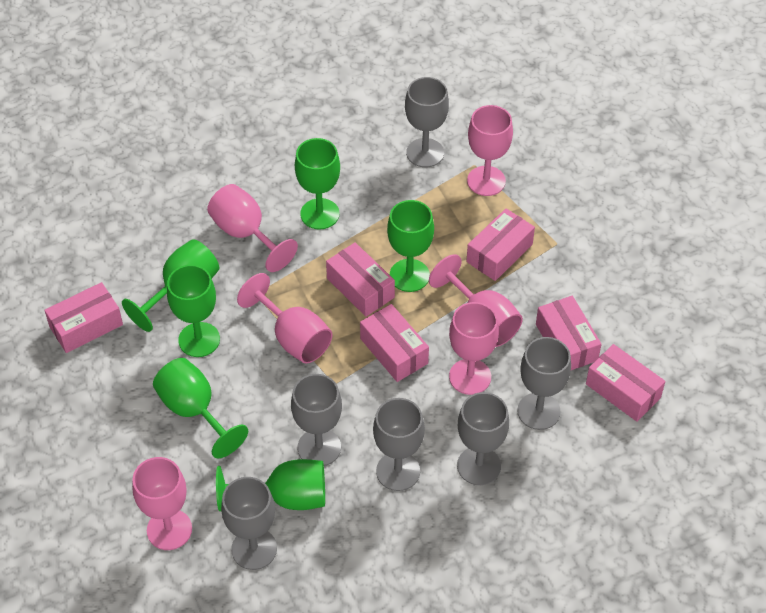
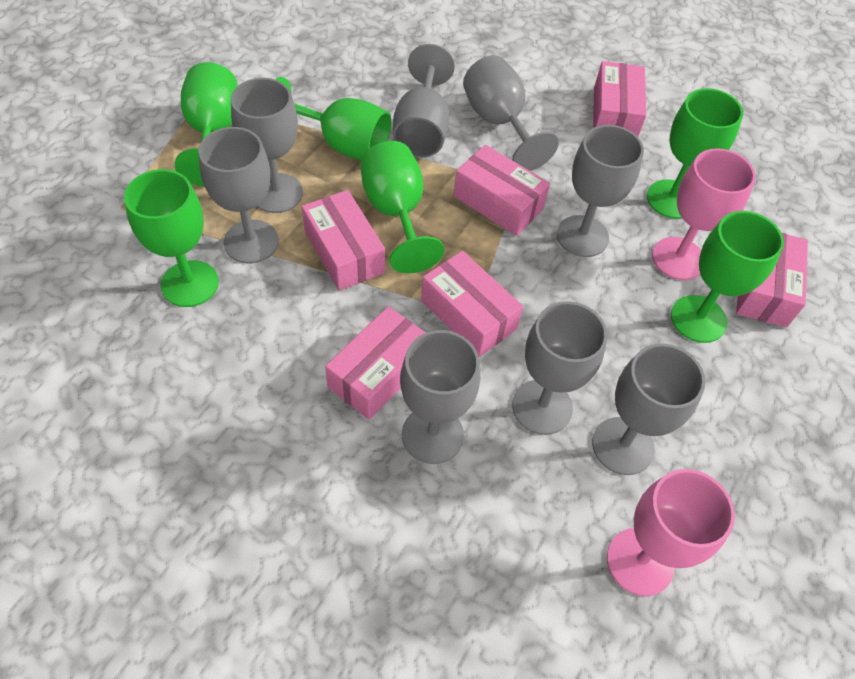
grey goblet: 6 -> 8
pink goblet: 6 -> 2

